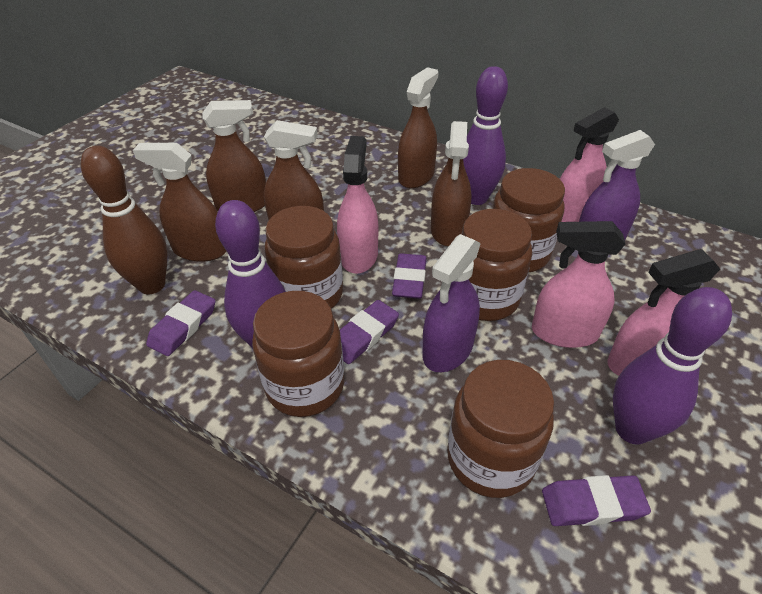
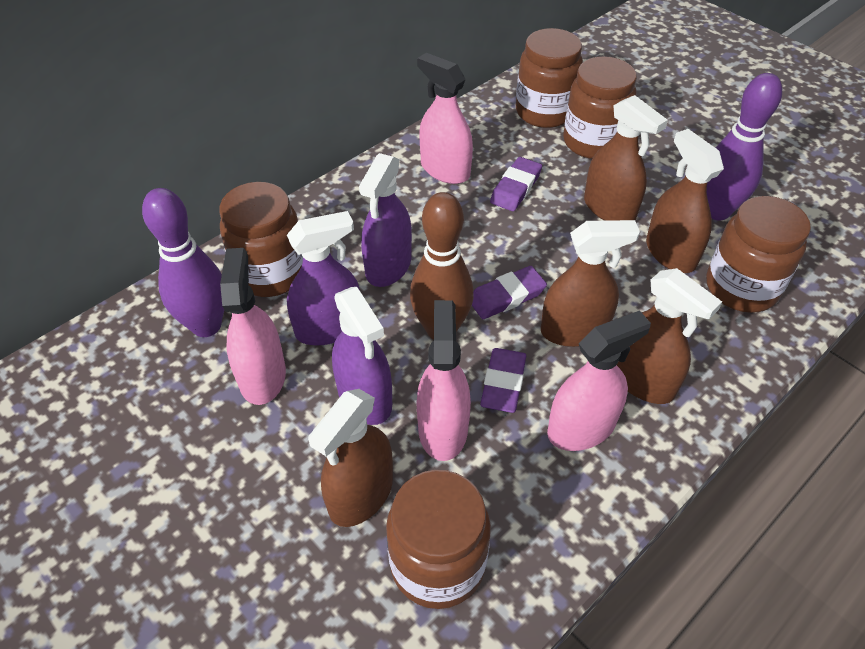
purple bowling pin: 3 -> 2
purple eraser: 4 -> 3
purple spray bottle: 2 -> 3

